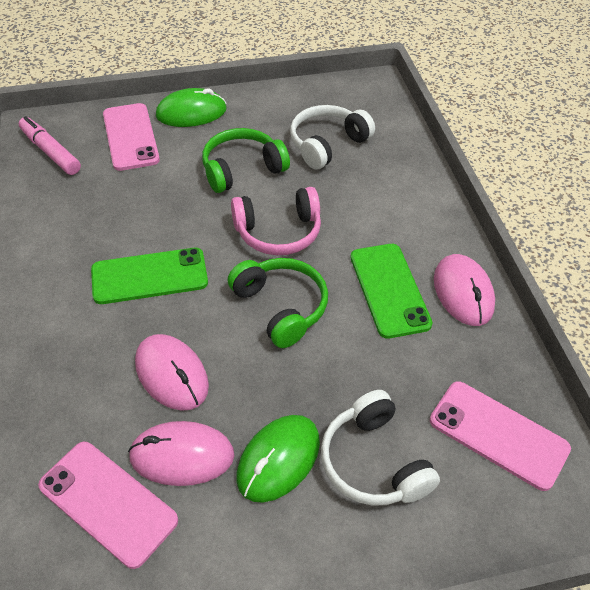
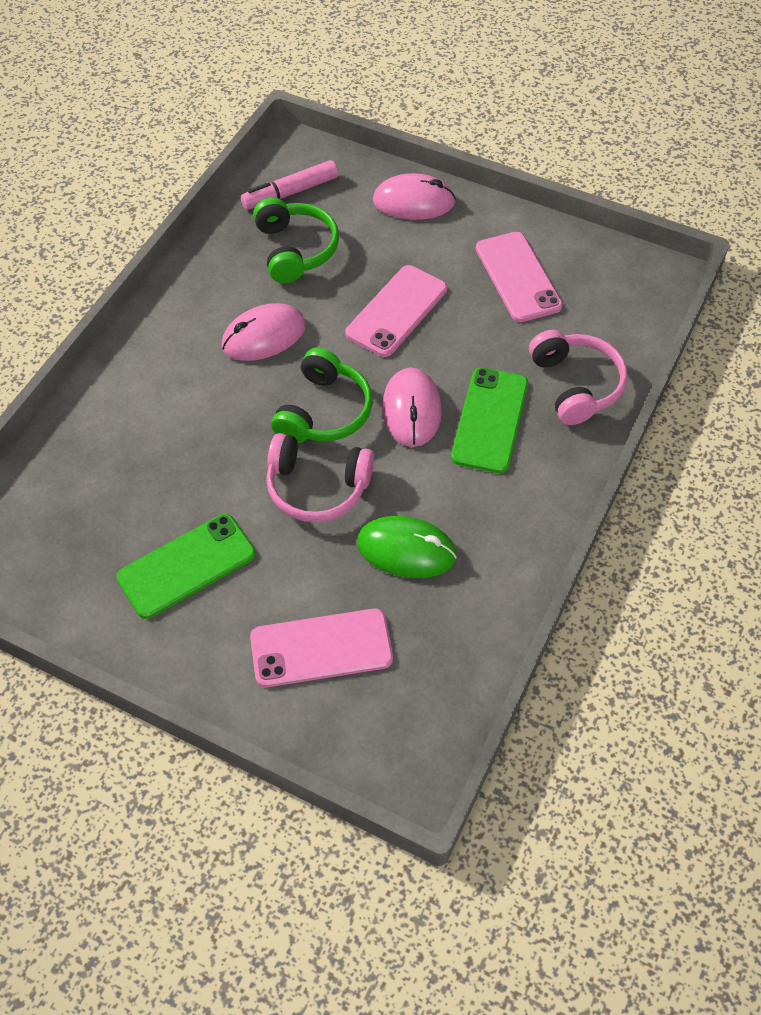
green mouse: 2 -> 1
pink headphones: 1 -> 2
white headphones: 2 -> 0

